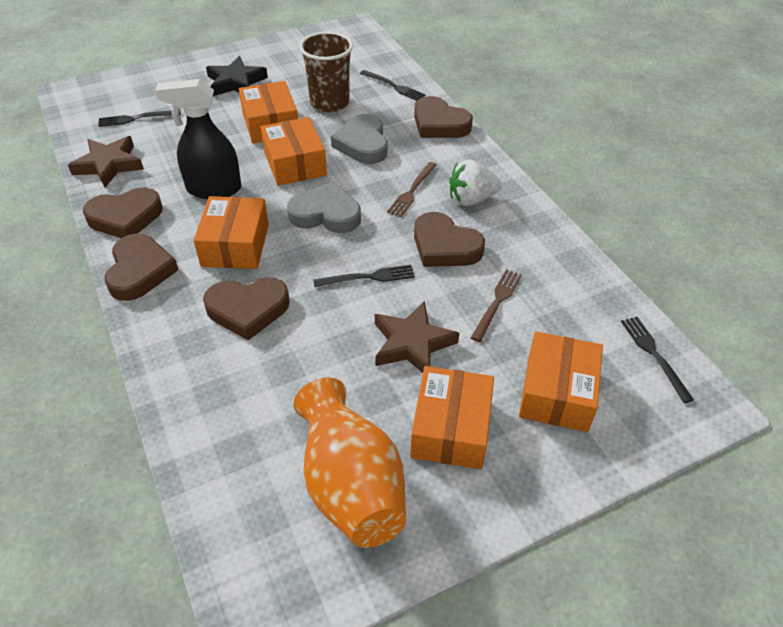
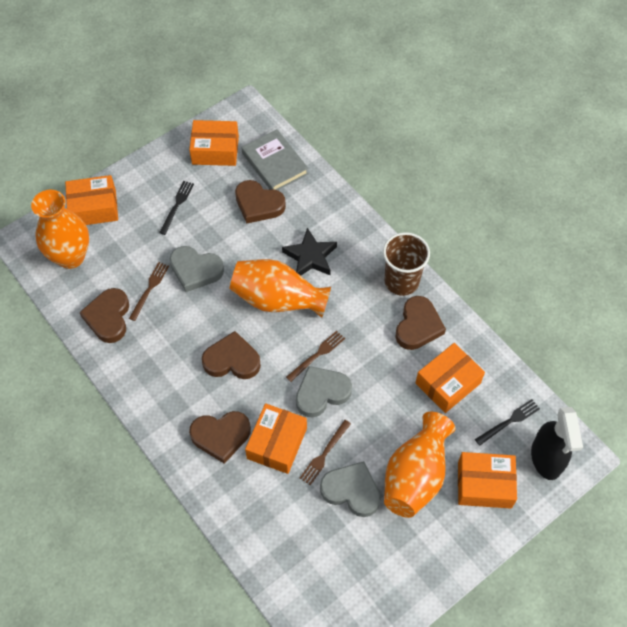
black fork: 4 -> 2
brown fork: 2 -> 3
brown star: 2 -> 0
grey book: 0 -> 1
grey heart: 2 -> 3
orange vase: 1 -> 3
white strawberry: 1 -> 0

